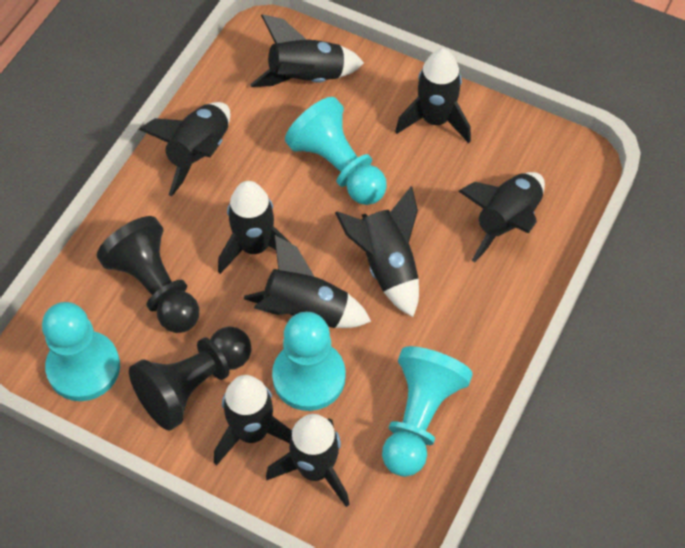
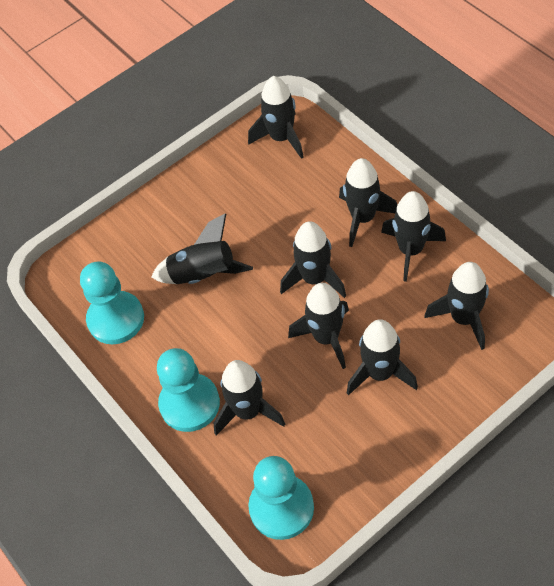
black pawn: 2 -> 0
turquoise pawn: 4 -> 3

